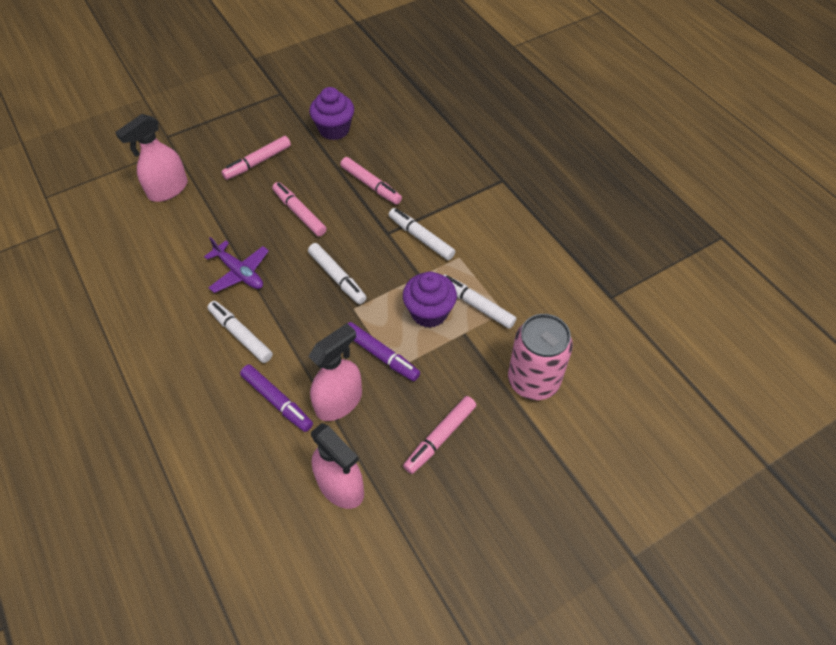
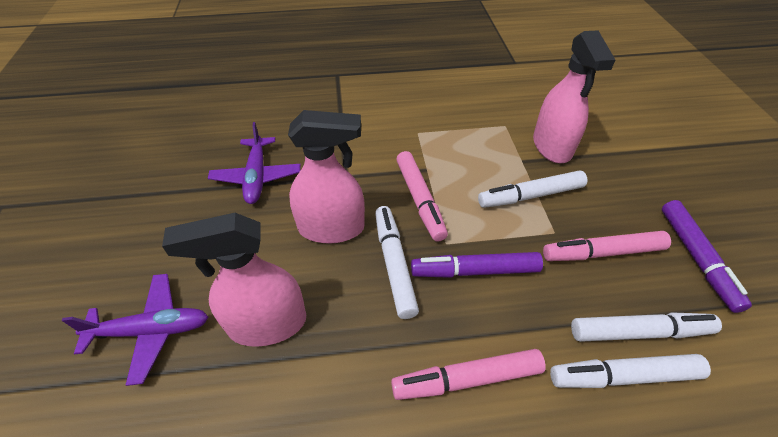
pink can: 1 -> 0
pink marker: 4 -> 3
purple cupcake: 2 -> 0
purple plane: 1 -> 2

